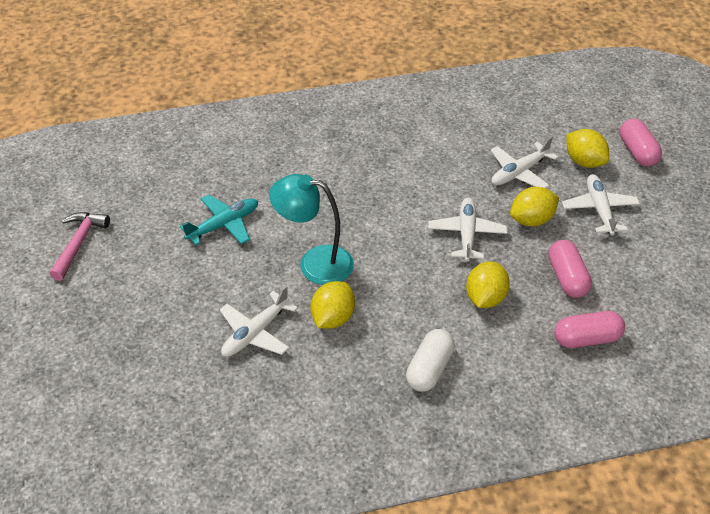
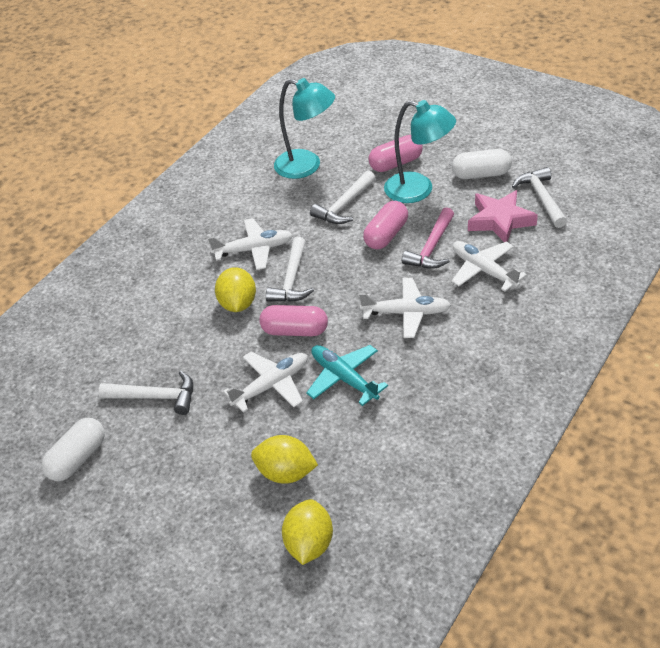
pink star: 0 -> 1
turquoise lamp: 1 -> 2
white capsule: 1 -> 2
white hammer: 0 -> 4
yellow lemon: 4 -> 3

